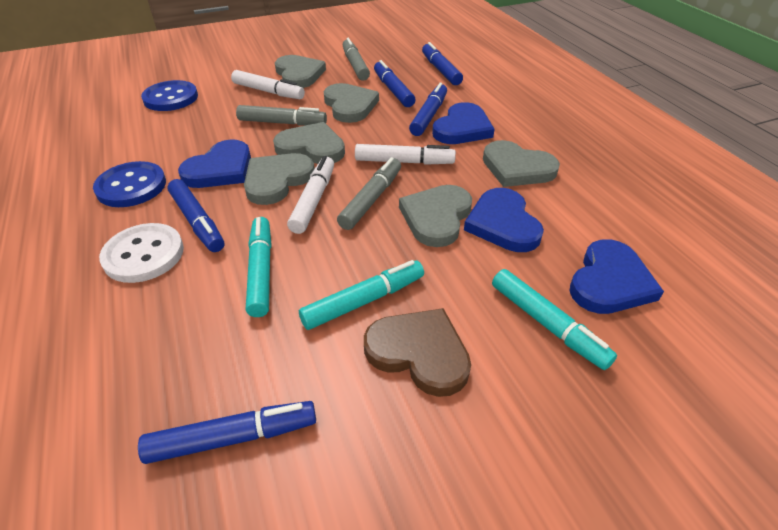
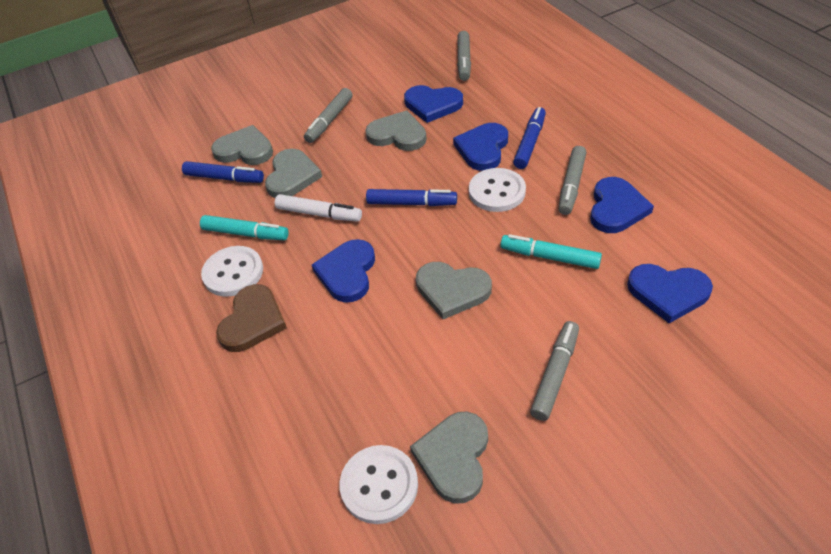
blue button: 2 -> 0
blue heart: 4 -> 5
blue marker: 5 -> 3
grey heart: 6 -> 5
grey marker: 3 -> 4
turquoise marker: 3 -> 2
white button: 1 -> 3
white marker: 3 -> 1

